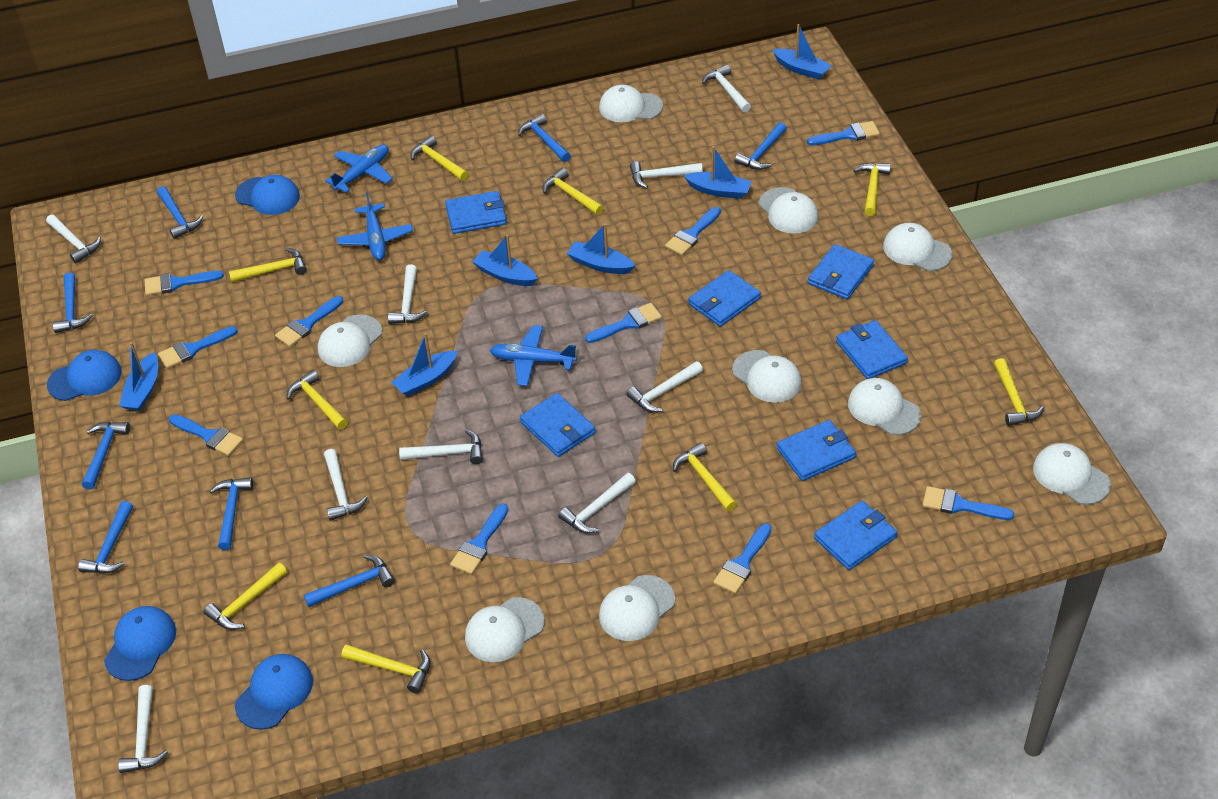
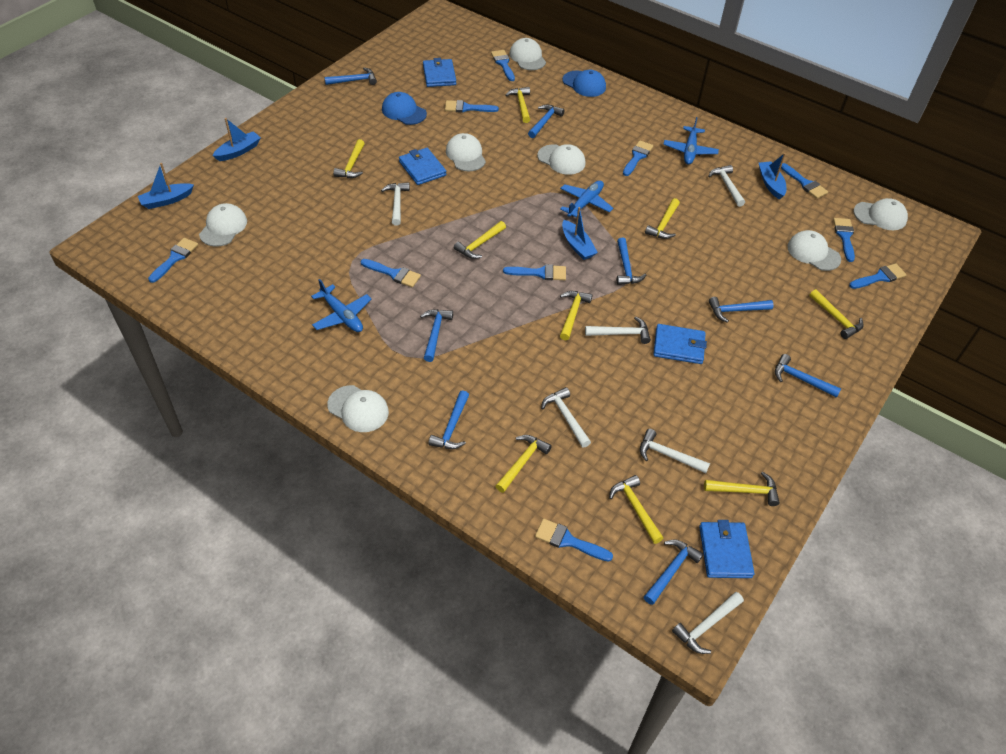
blue boat: 6 -> 4
blue cap: 4 -> 2
blue wallet: 7 -> 4
white cap: 9 -> 7
white hammer: 9 -> 6

